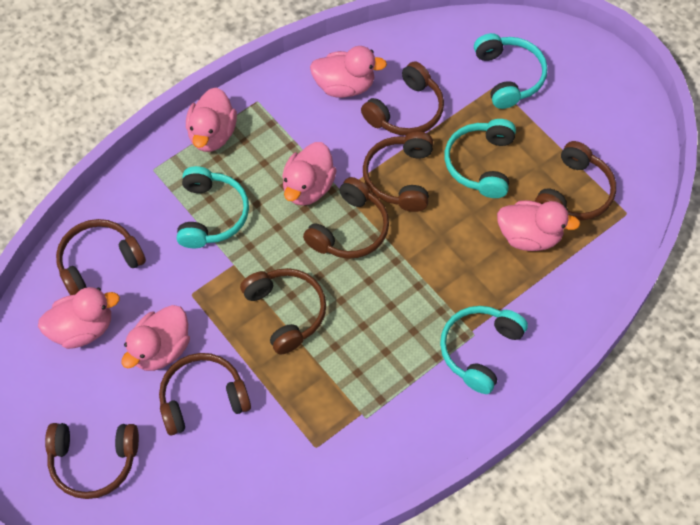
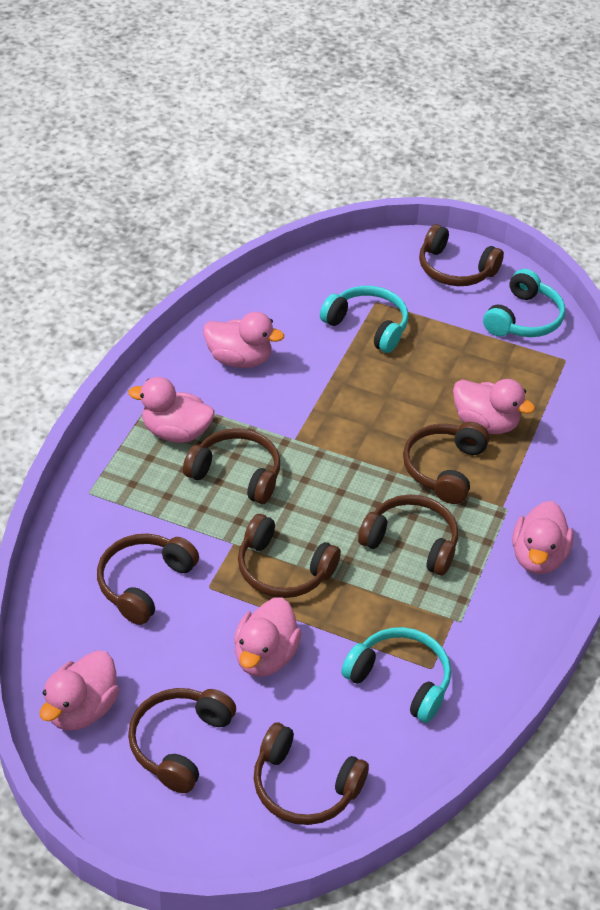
turquoise headphones: 4 -> 3

